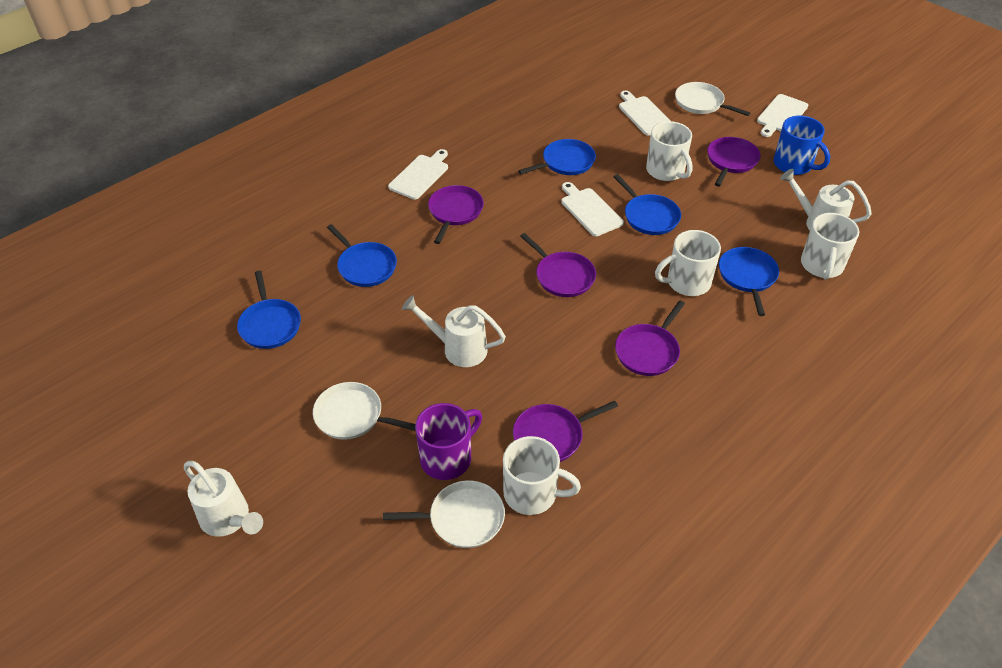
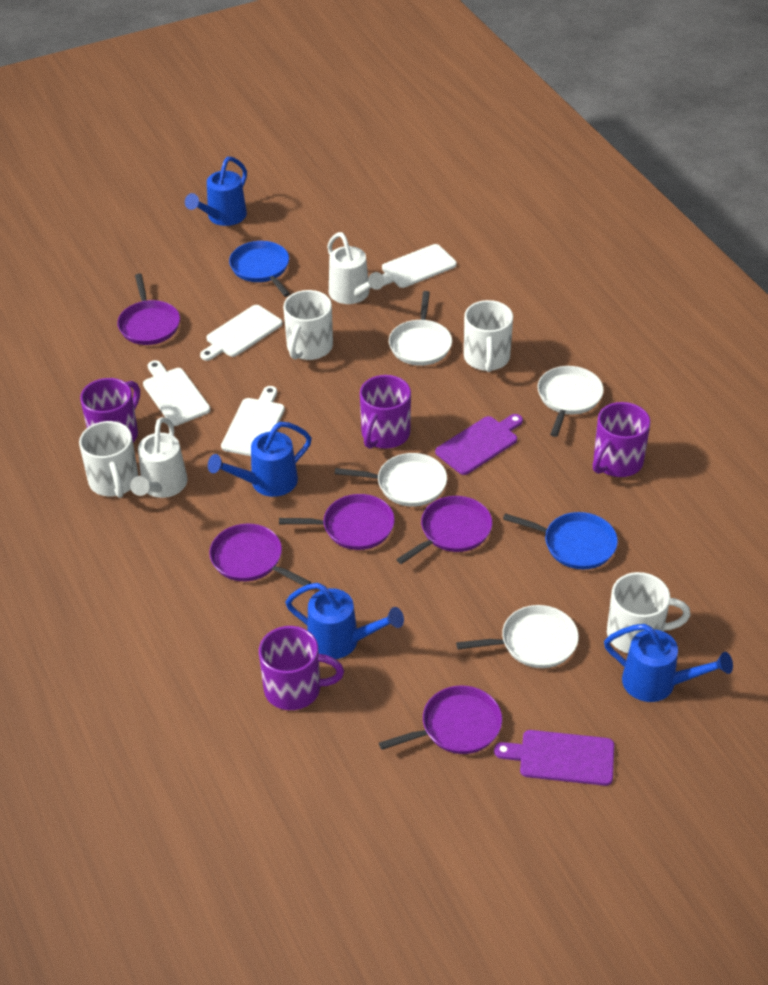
blue mug: 1 -> 0
blue pan: 5 -> 2
blue watering can: 0 -> 4
purple cutting board: 0 -> 2
purple mug: 1 -> 4
white pan: 3 -> 4
white watering can: 3 -> 2

